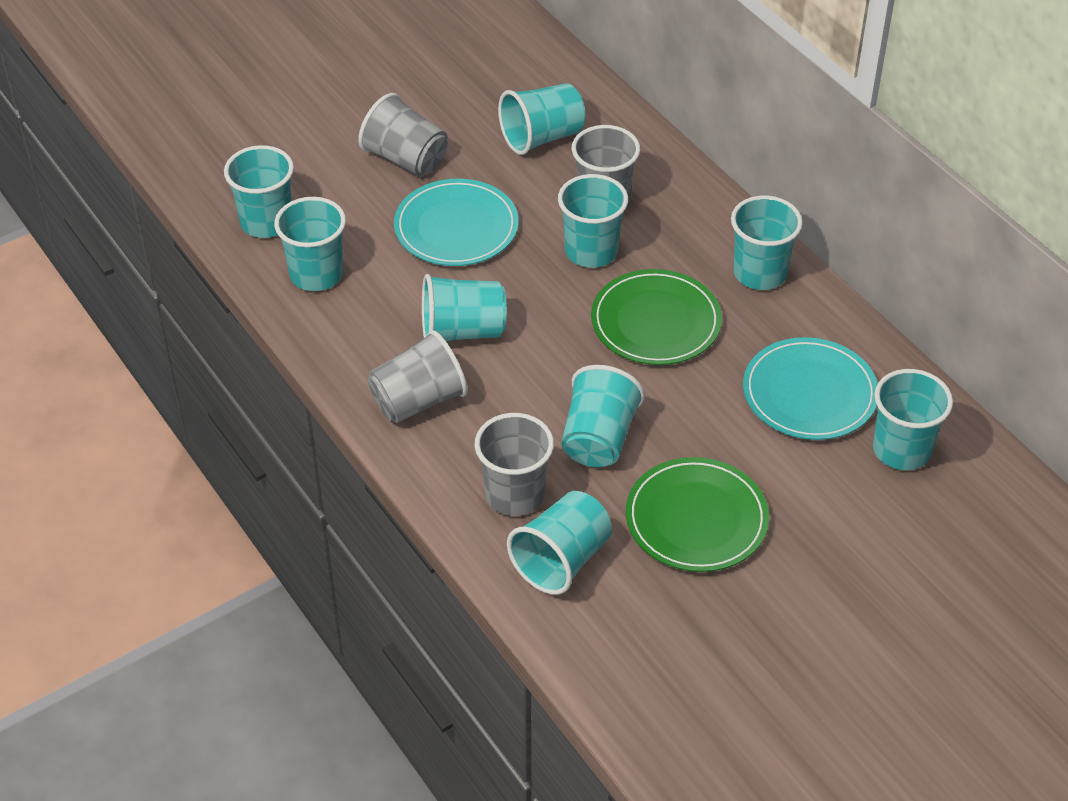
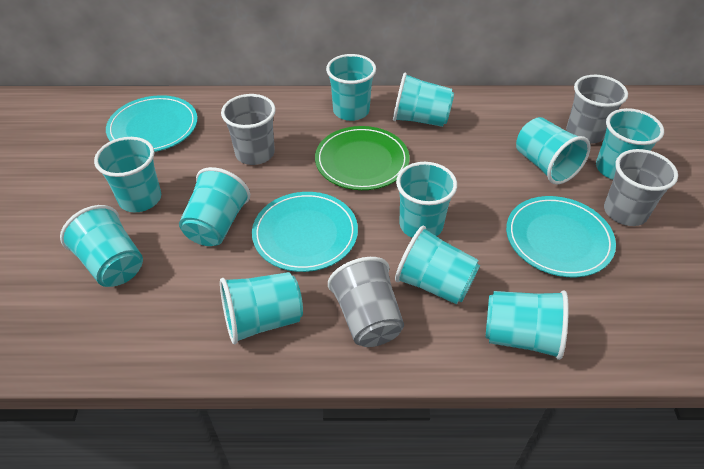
green plate: 2 -> 1
turquoise cup: 9 -> 11
turquoise plate: 2 -> 3

